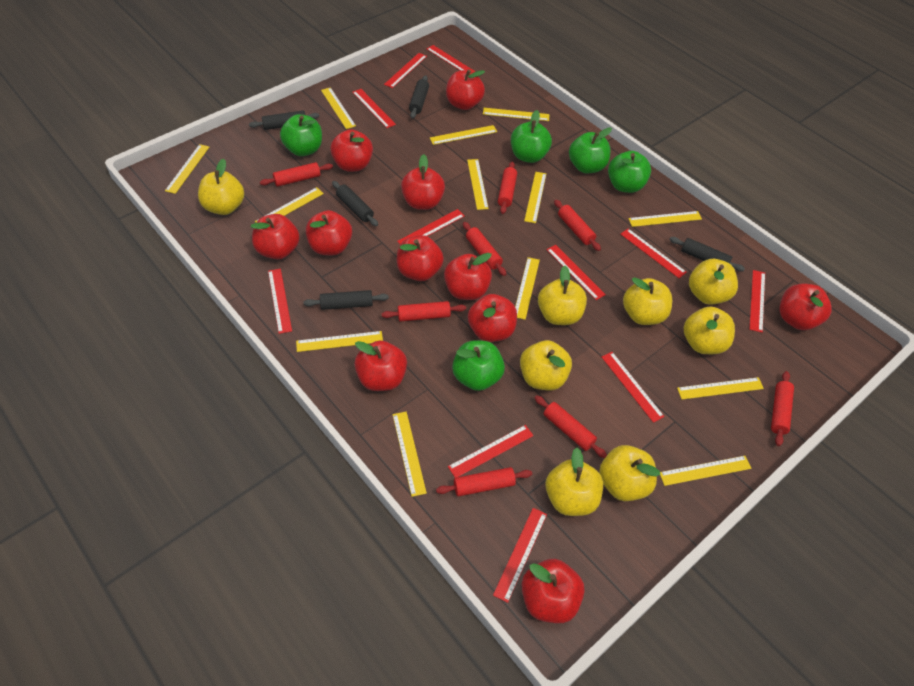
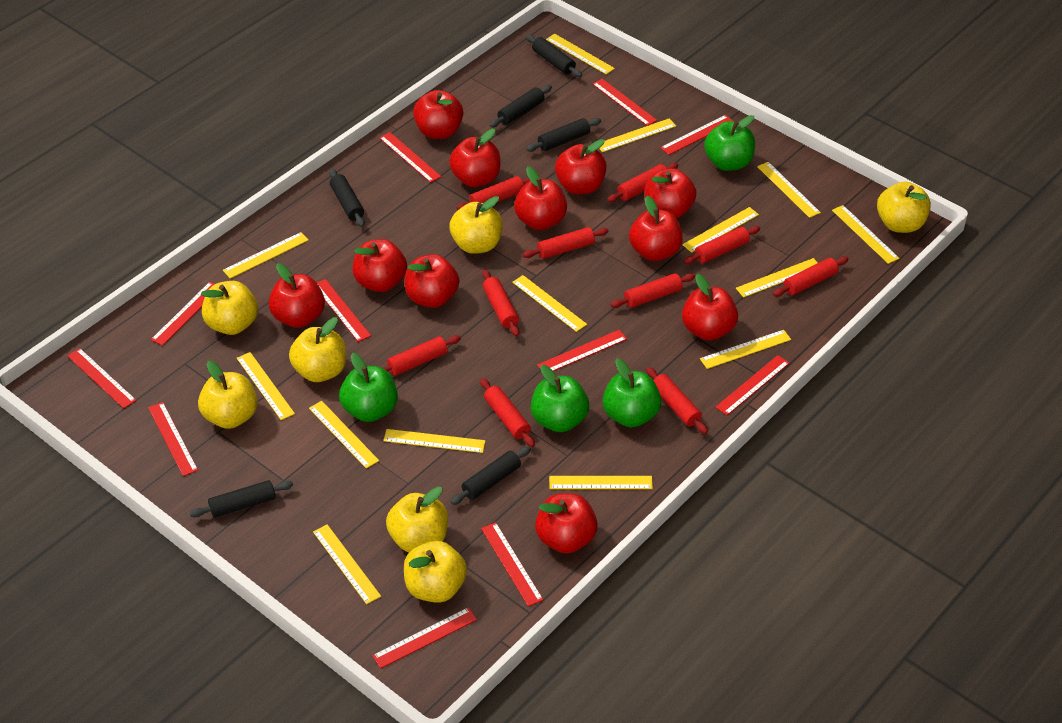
black rolling pin: 5 -> 6
green apple: 5 -> 4
red rolling pin: 8 -> 10
yellow apple: 8 -> 7
yellow ruler: 13 -> 14

